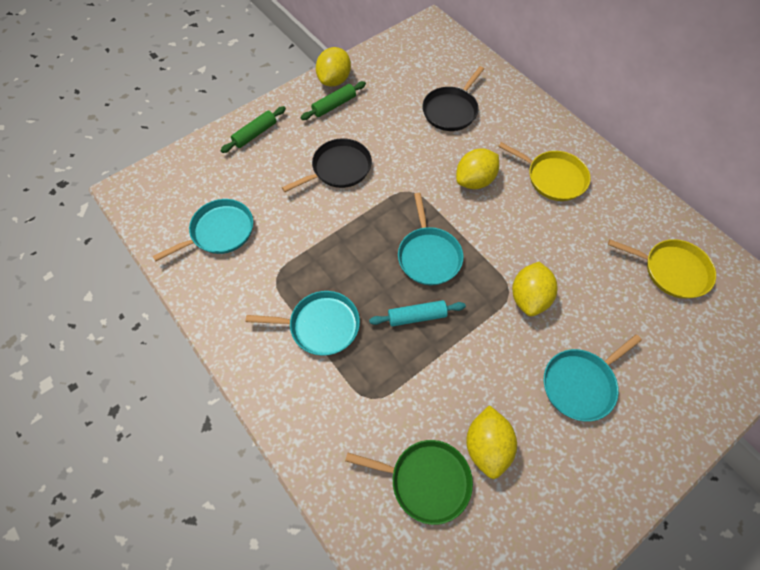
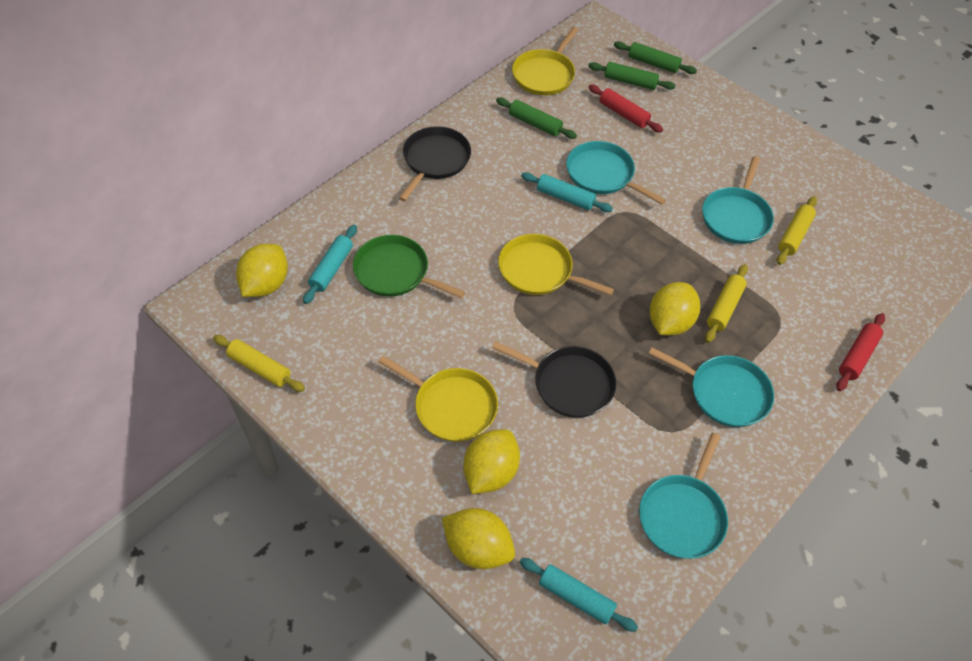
green rolling pin: 2 -> 3
red rolling pin: 0 -> 2
turquoise rolling pin: 1 -> 3
yellow pan: 2 -> 3
yellow rolling pin: 0 -> 3

